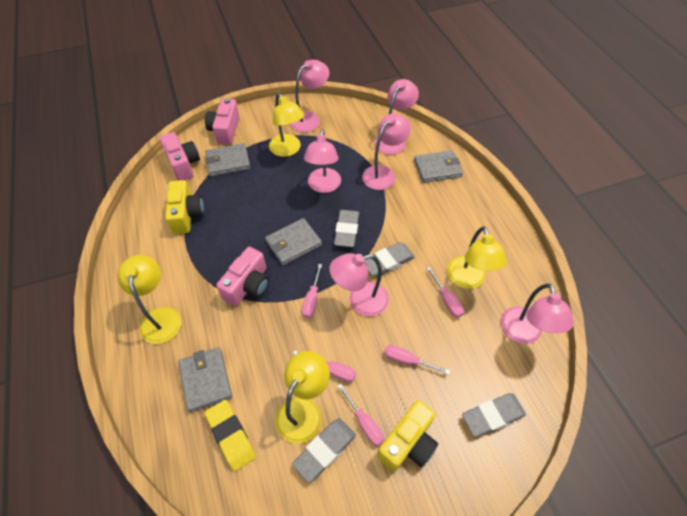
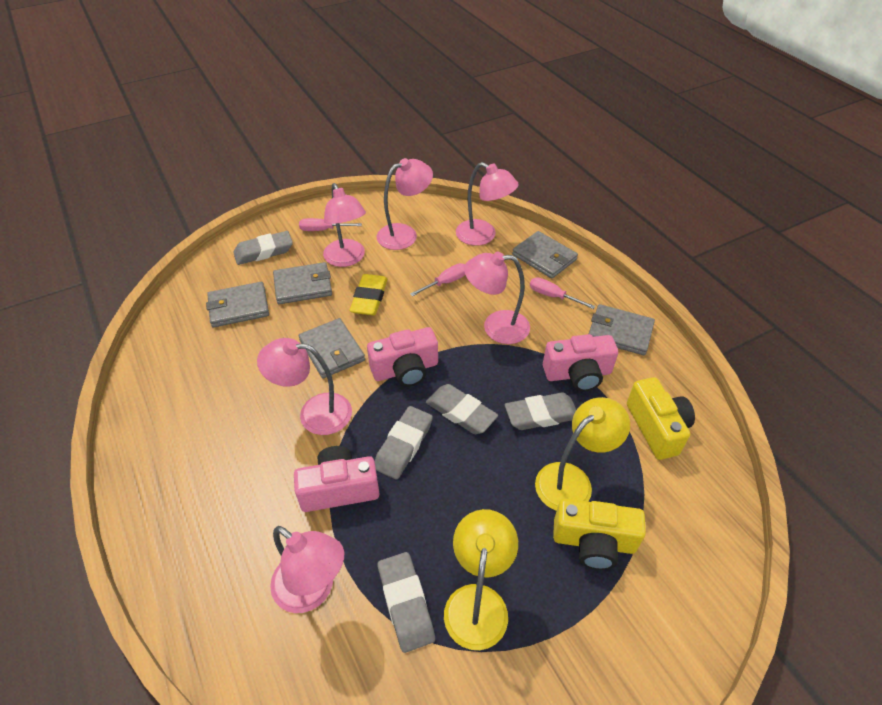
grey eraser: 4 -> 5
grey wallet: 4 -> 5
pink screwdriver: 5 -> 3
yellow lamp: 4 -> 2

